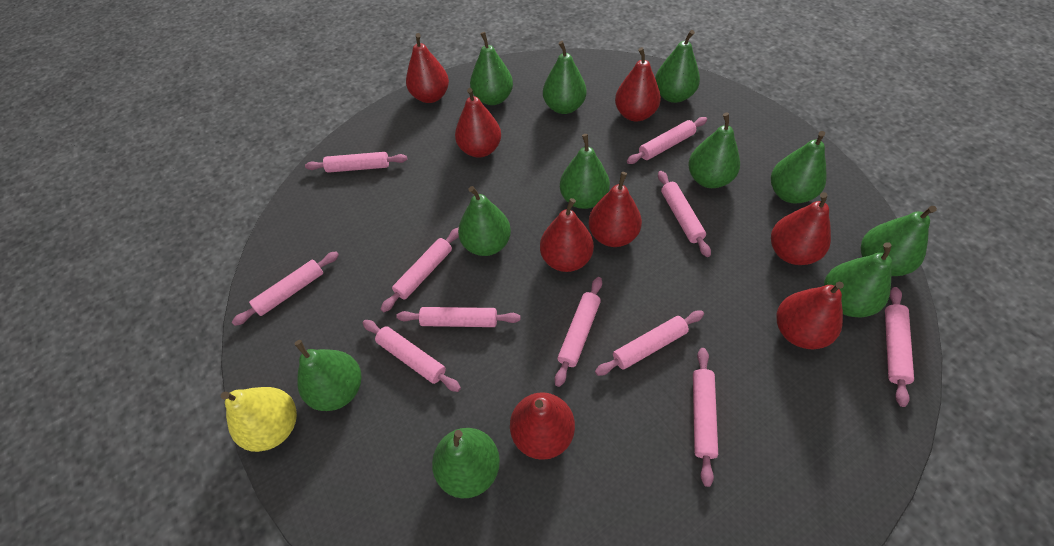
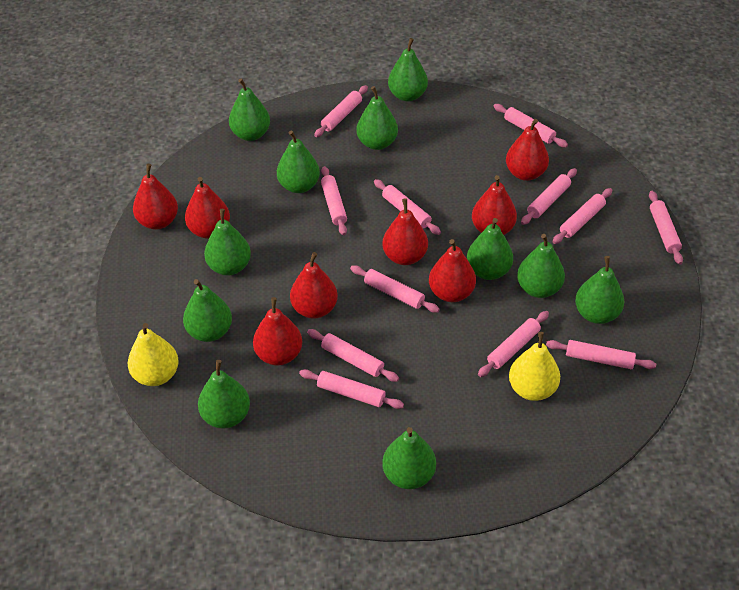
pink rolling pin: 11 -> 12
yellow pear: 1 -> 2

